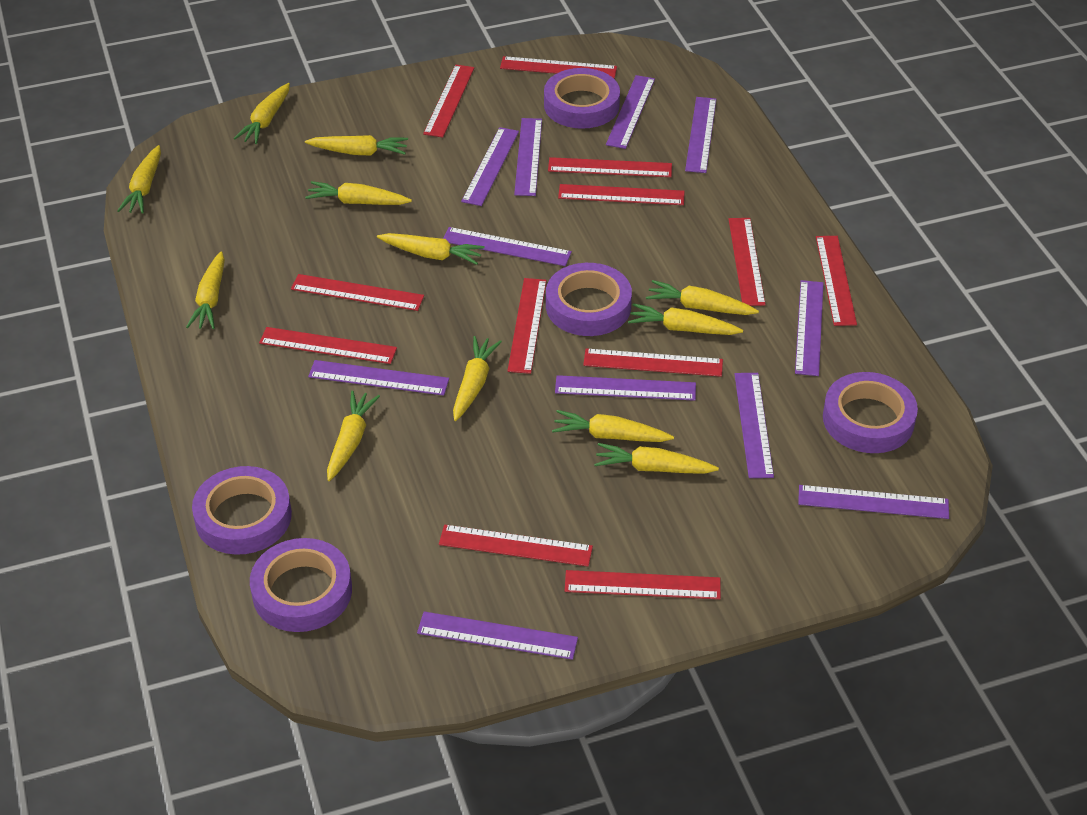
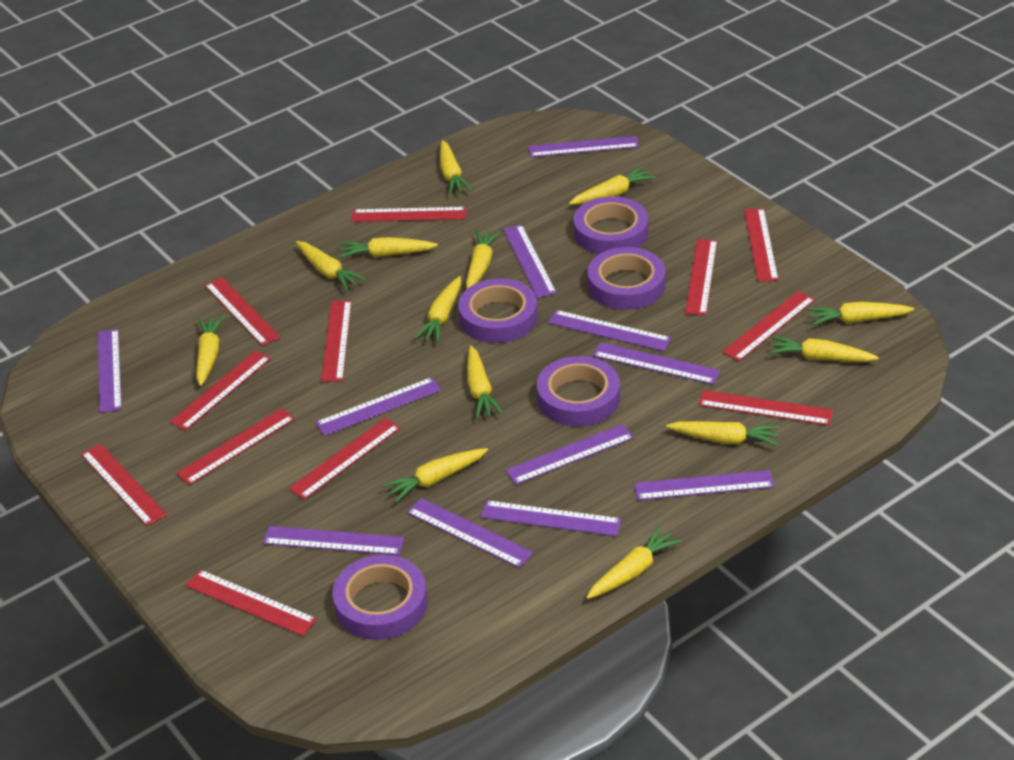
yellow carrot: 12 -> 13

